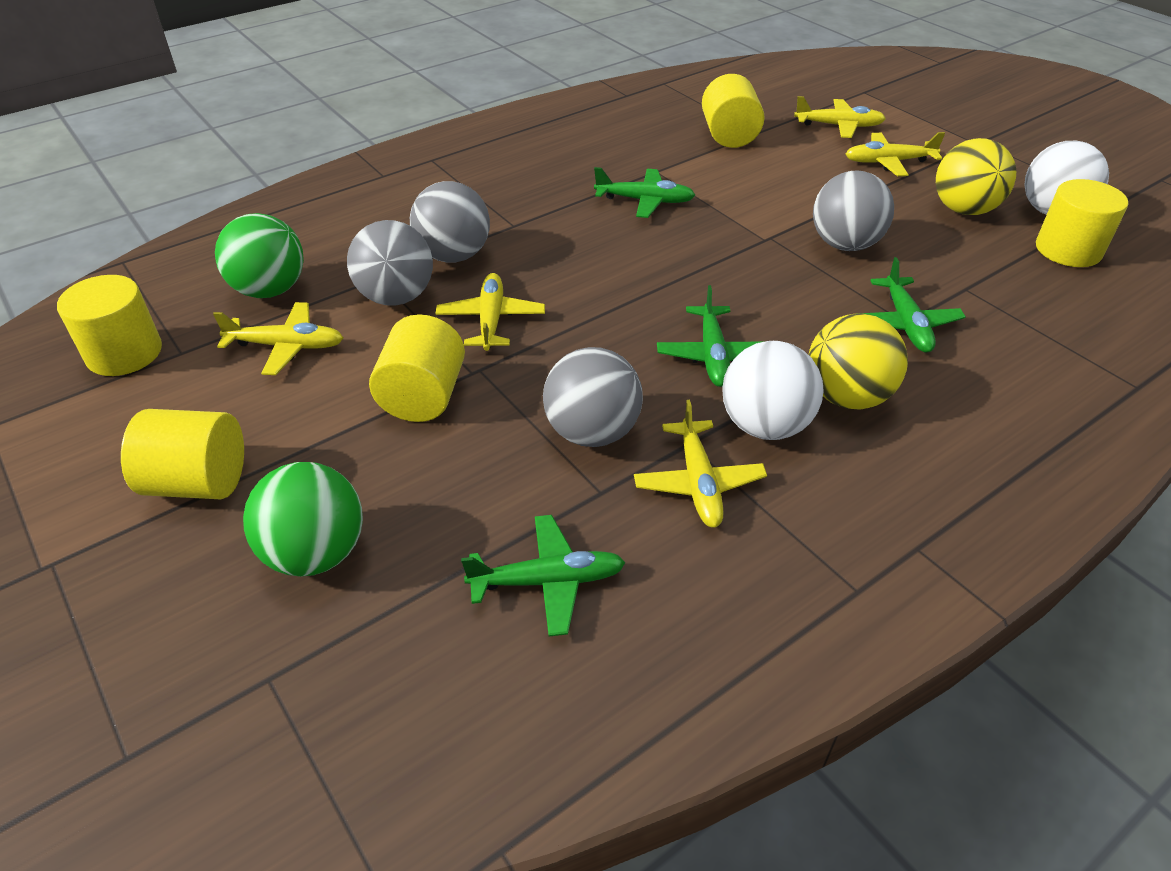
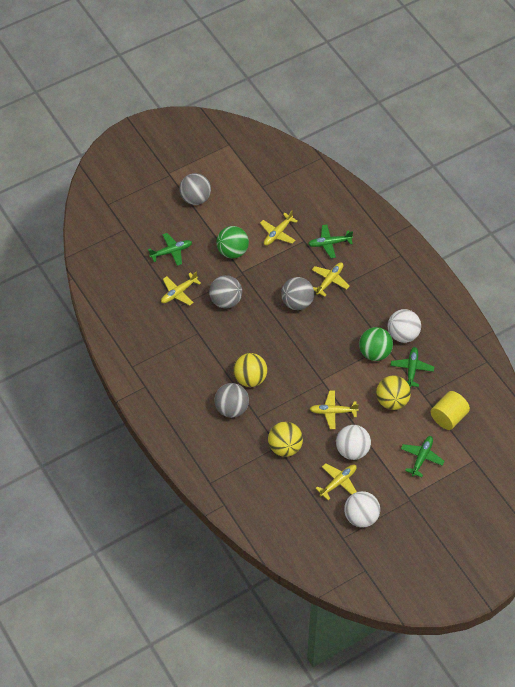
white ball: 2 -> 3
yellow ball: 2 -> 3
yellow cylinder: 5 -> 1

